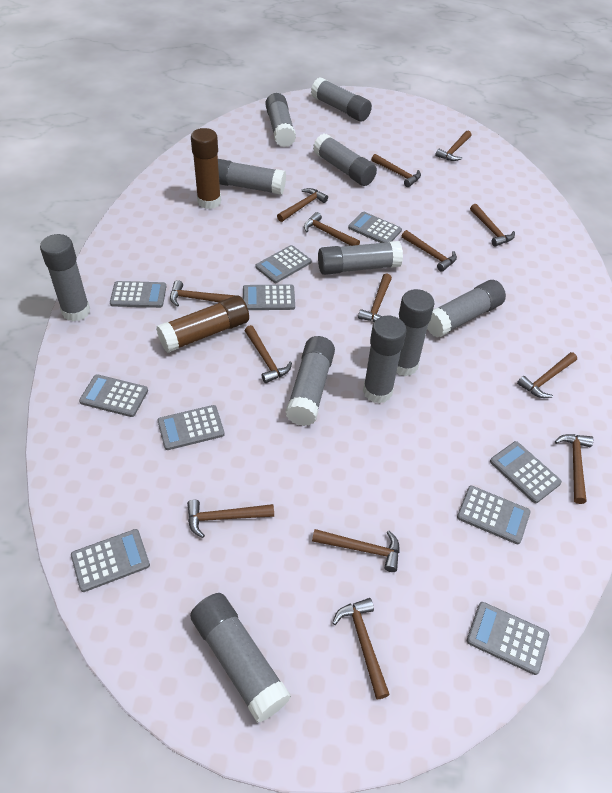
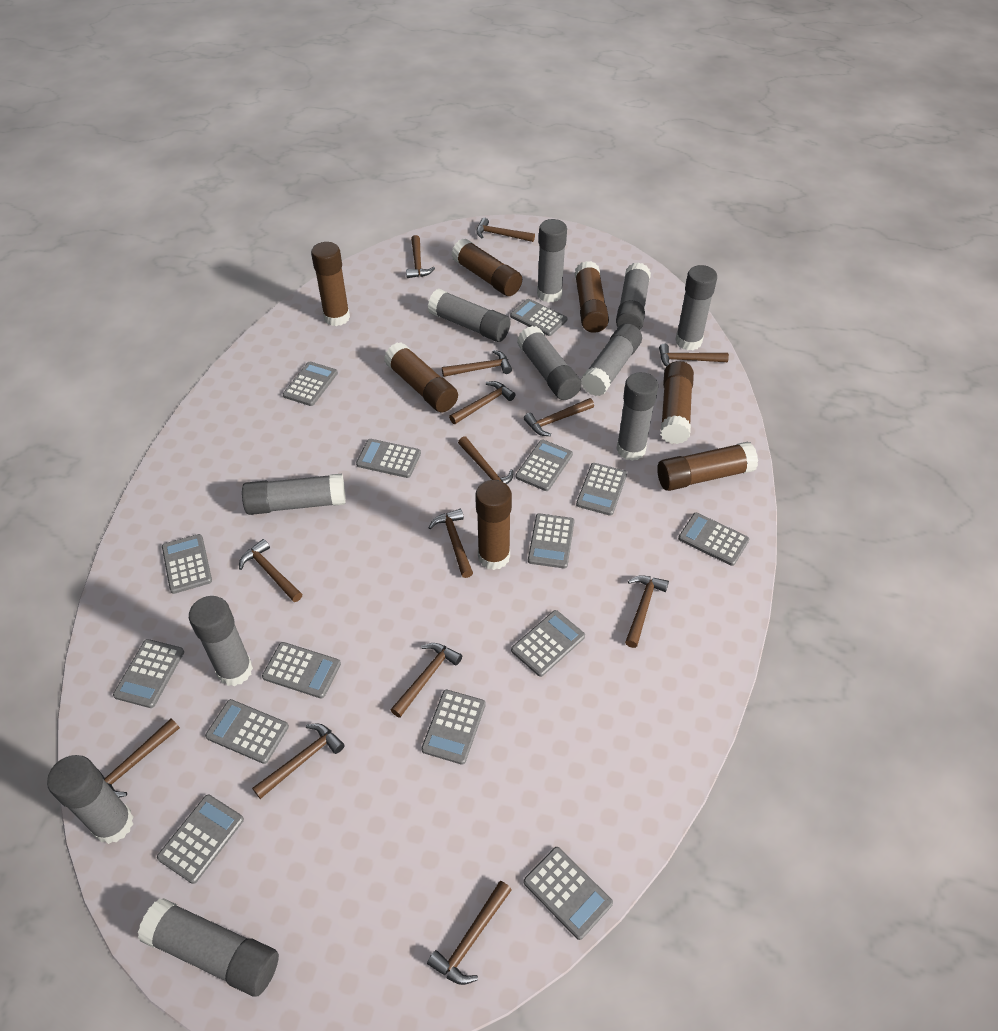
brown glue stick: 2 -> 7
grey calculator: 10 -> 15

